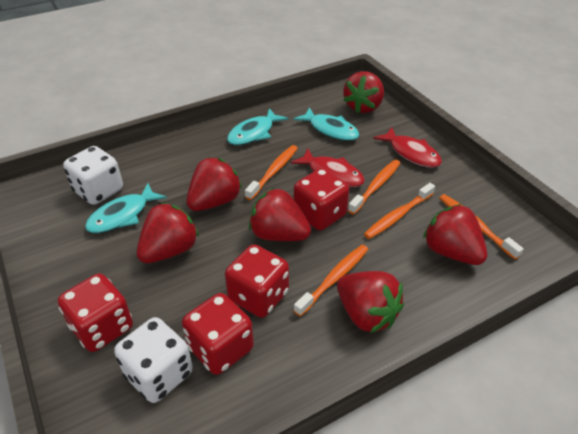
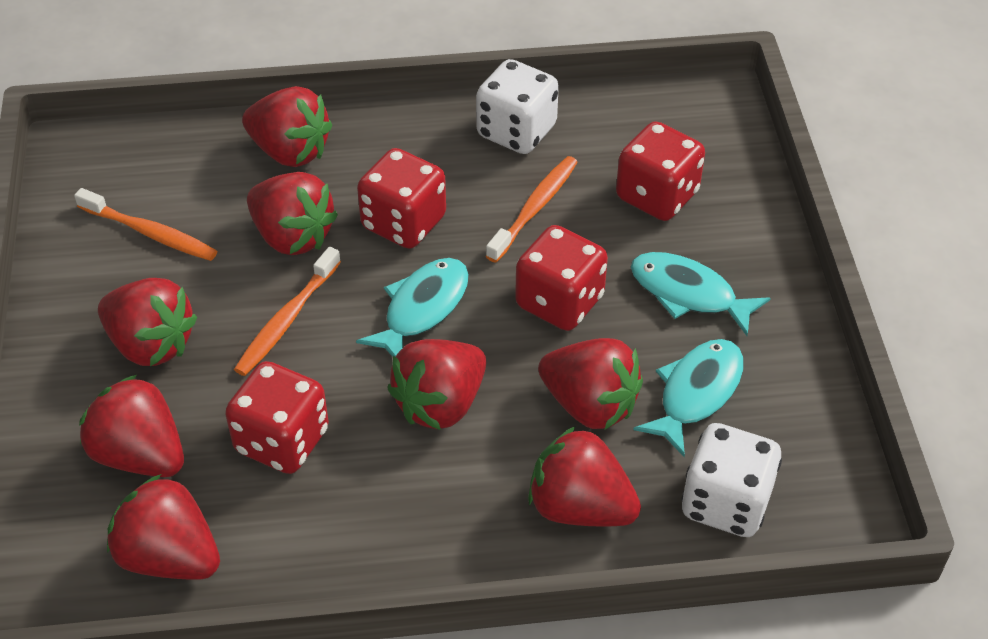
orange toothbrush: 5 -> 3
red fish: 2 -> 0
red strawberry: 6 -> 8

